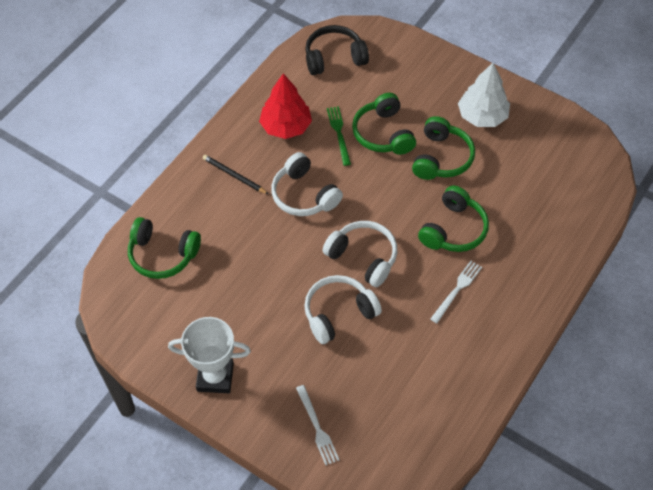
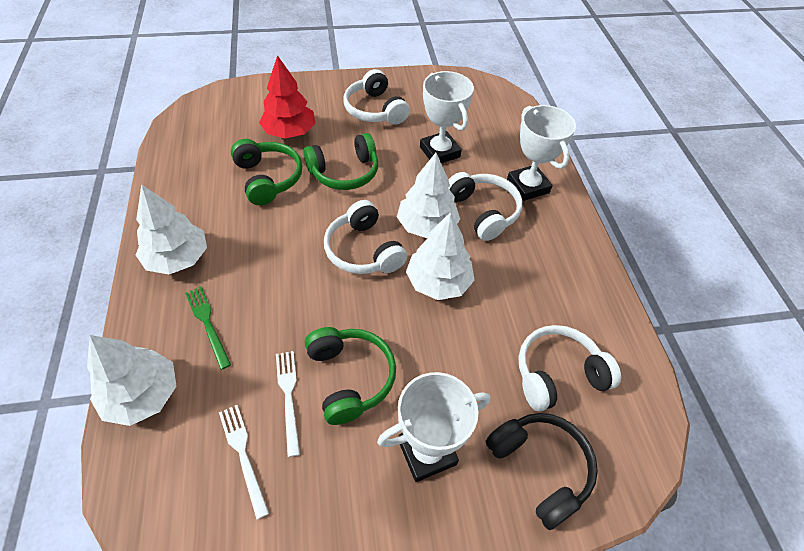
black pencil: 1 -> 0
green headphones: 4 -> 3
white headphones: 3 -> 4
white tree: 1 -> 4
white trophy: 1 -> 3

